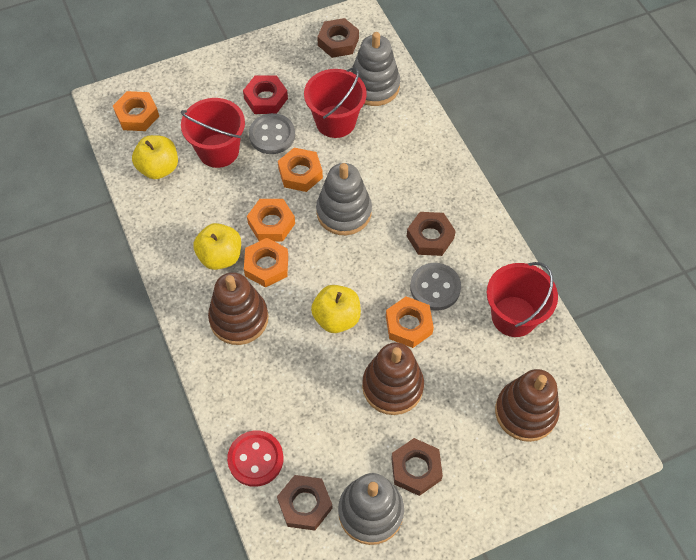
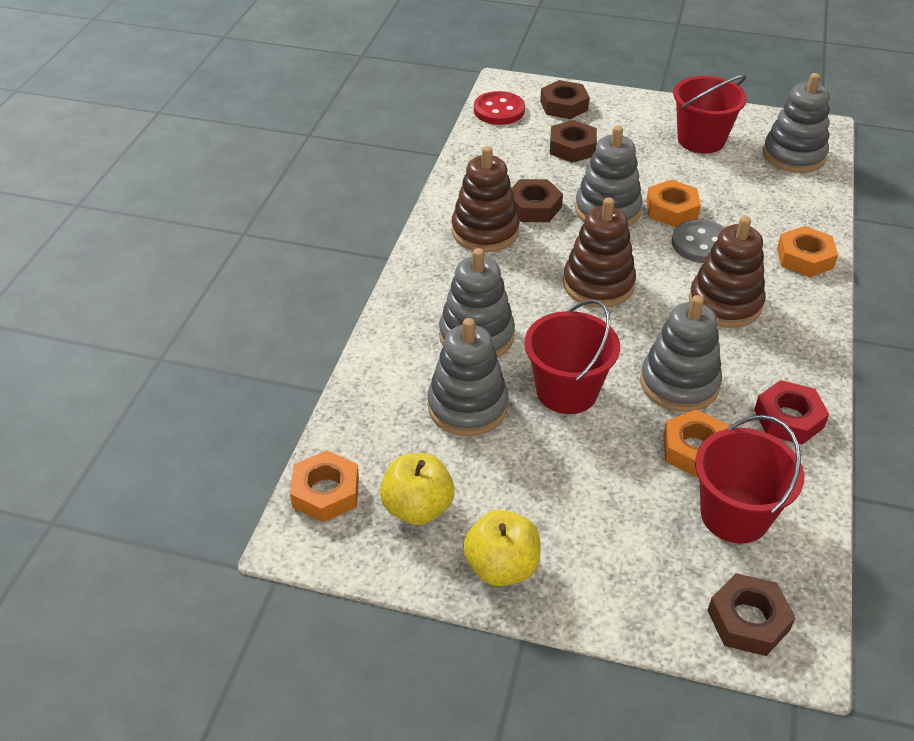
grey button: 2 -> 1
grey stacking toy: 3 -> 5
orange nut: 5 -> 4
yellow apple: 3 -> 2

